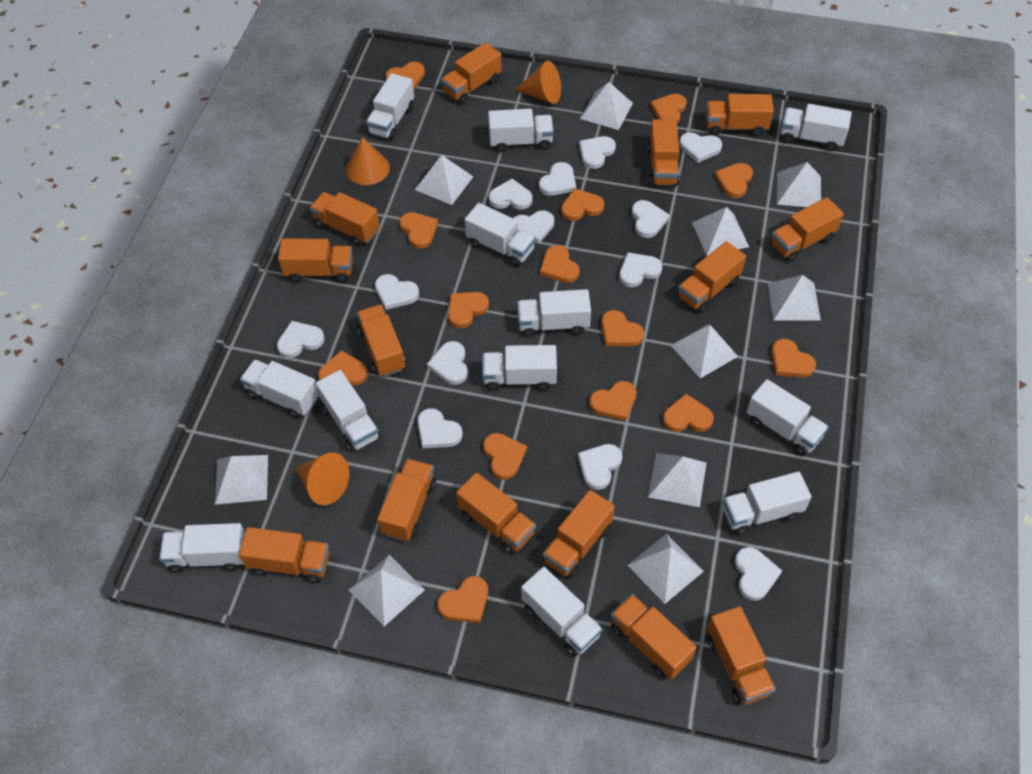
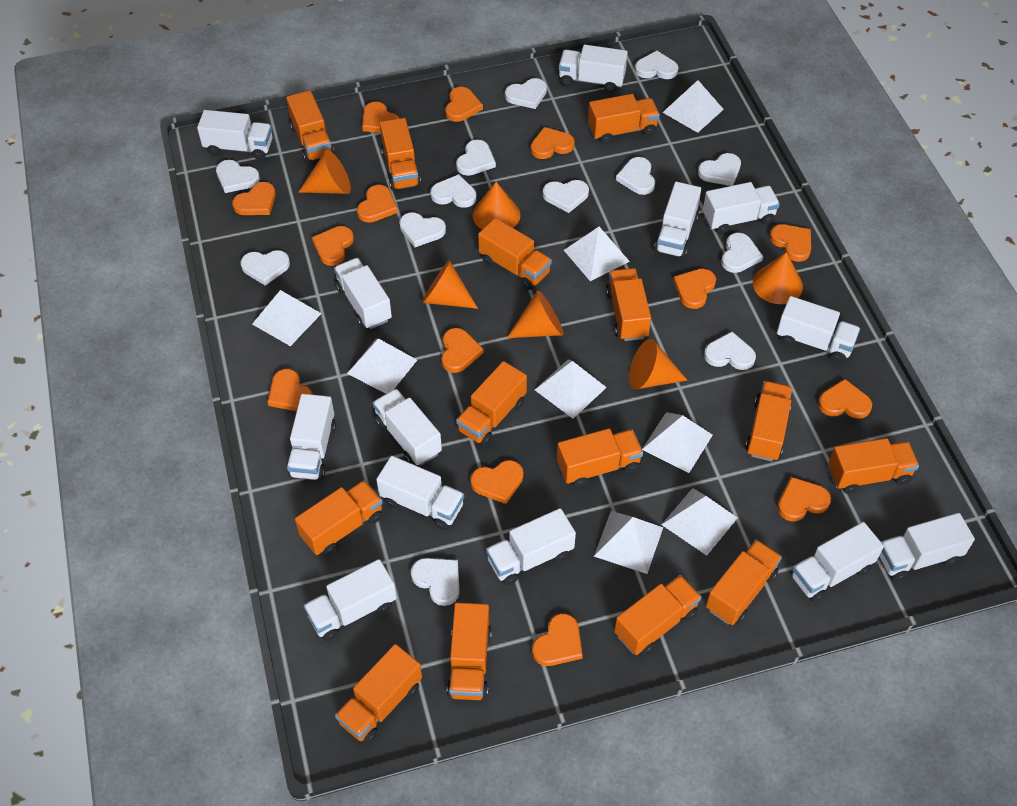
orange cone: 3 -> 6
white pyramid: 10 -> 8
white truck: 12 -> 13

